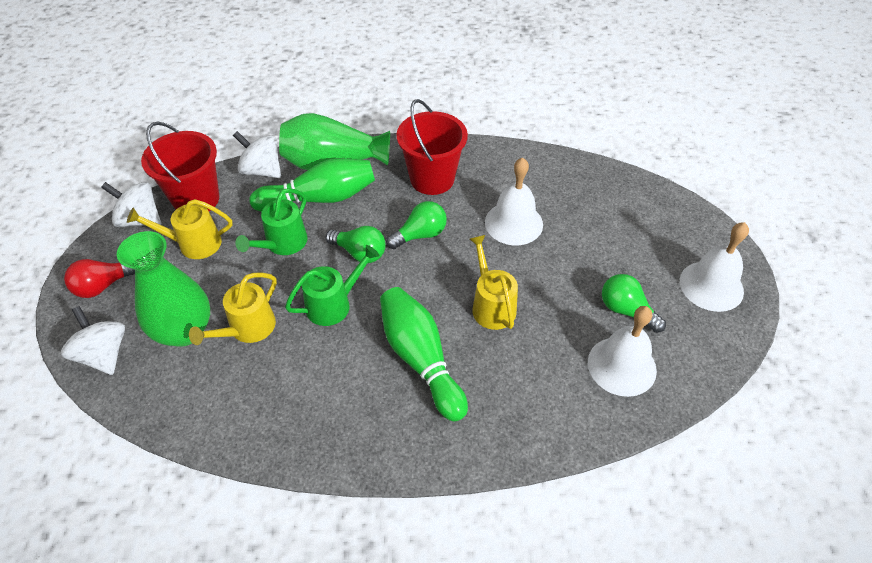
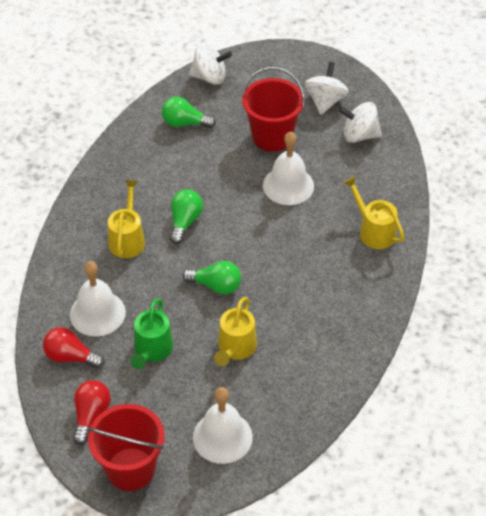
green bowling pin: 2 -> 0
green vase: 2 -> 0
green watering can: 2 -> 1
red light bulb: 1 -> 2

